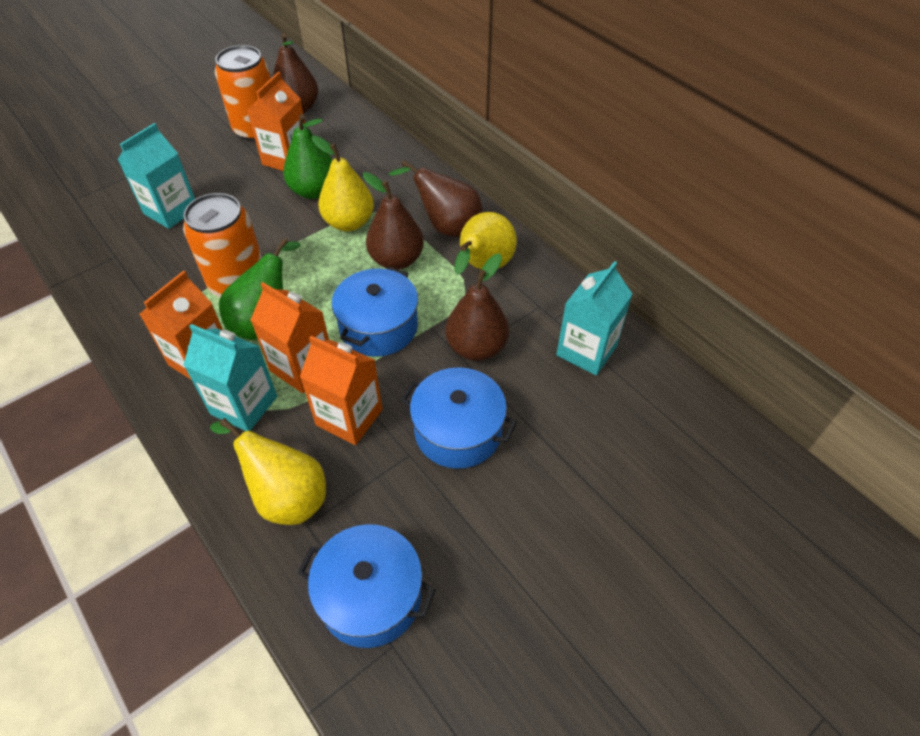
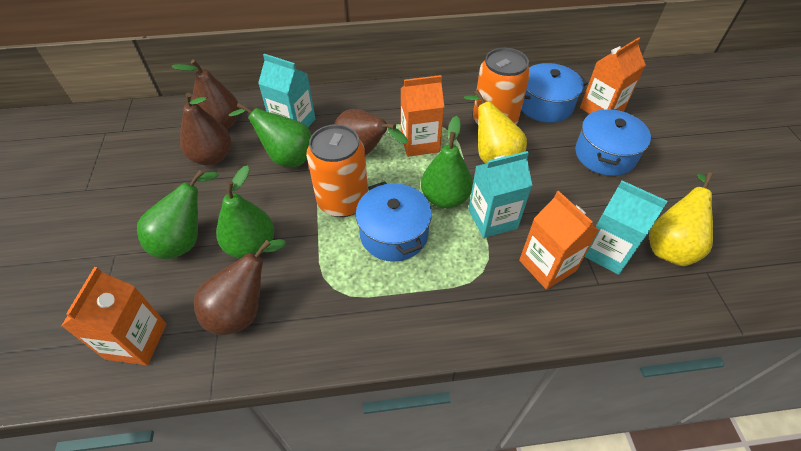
green pear: 2 -> 4
yellow pear: 3 -> 2

